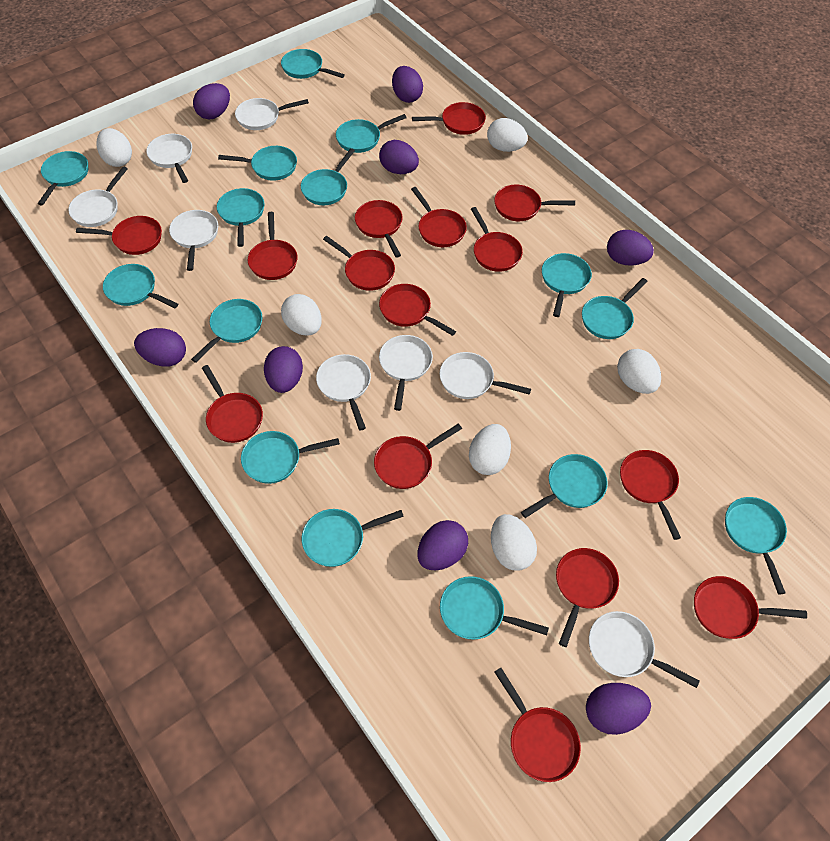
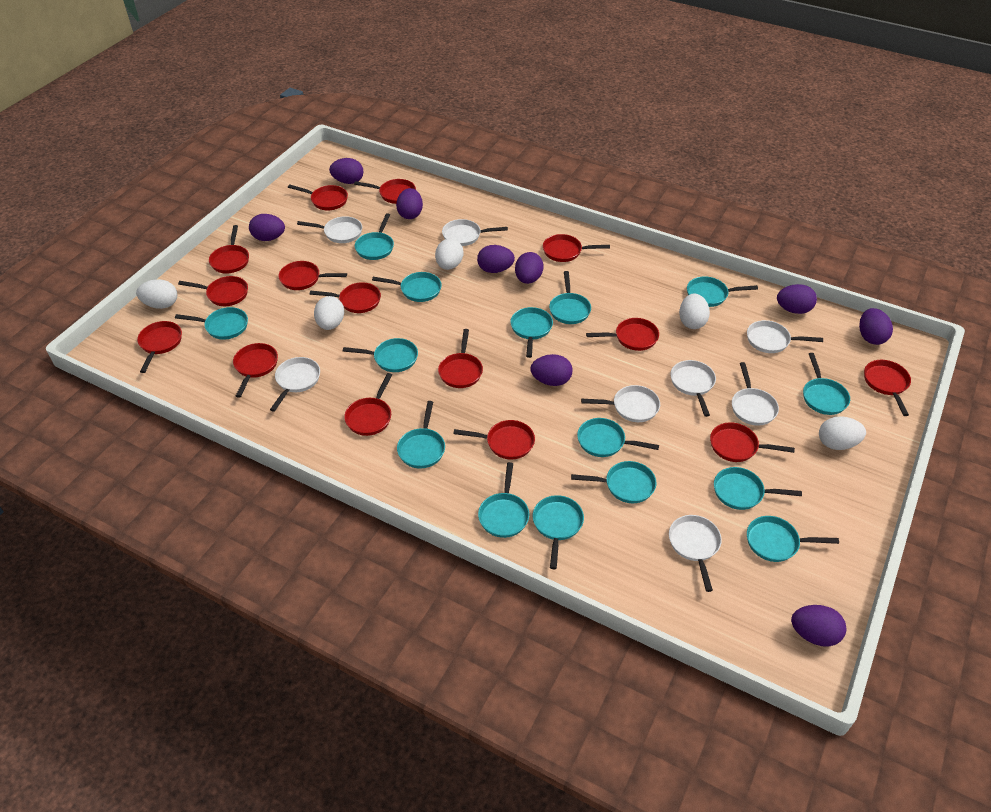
purple egg: 8 -> 9
white egg: 6 -> 5

